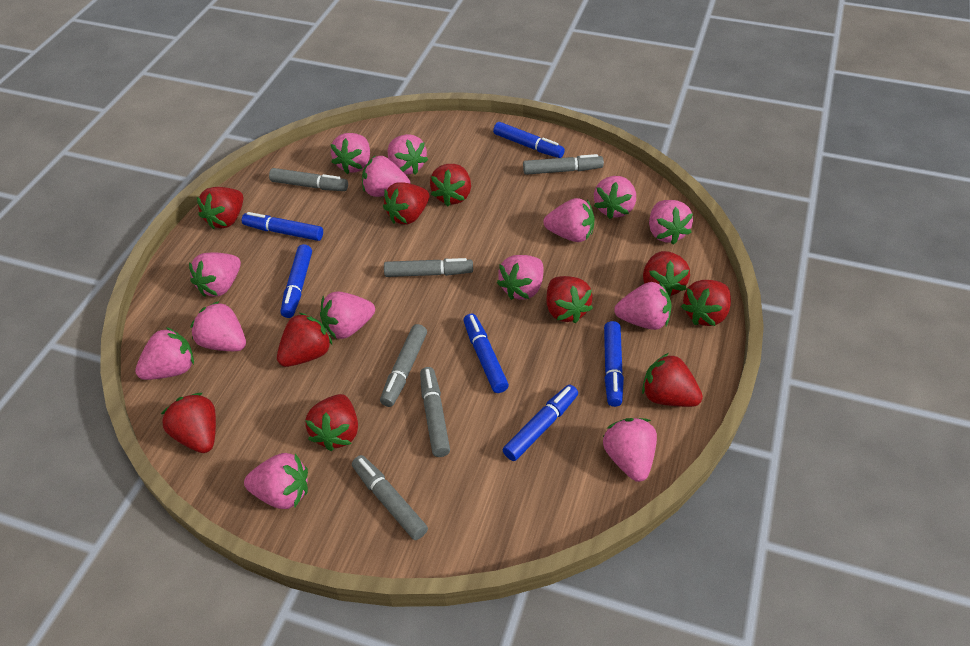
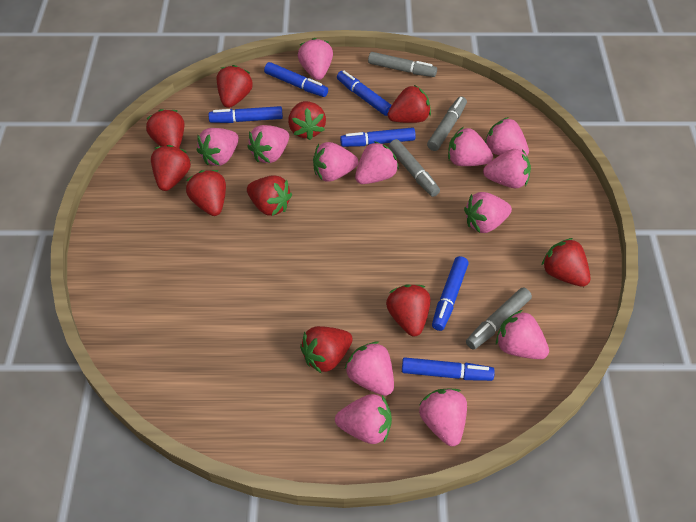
grey marker: 6 -> 4
pink strawberry: 14 -> 13

